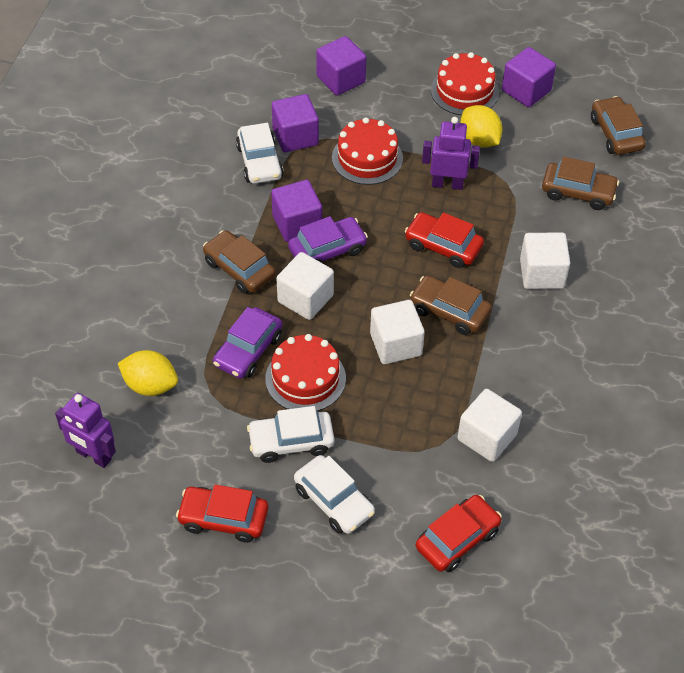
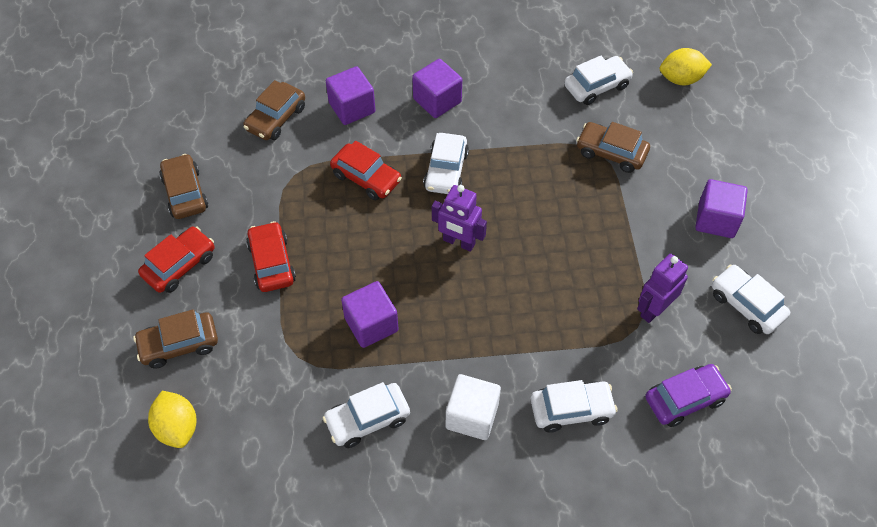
purple car: 2 -> 1
red cake: 3 -> 0
white car: 3 -> 5
white cube: 4 -> 1

